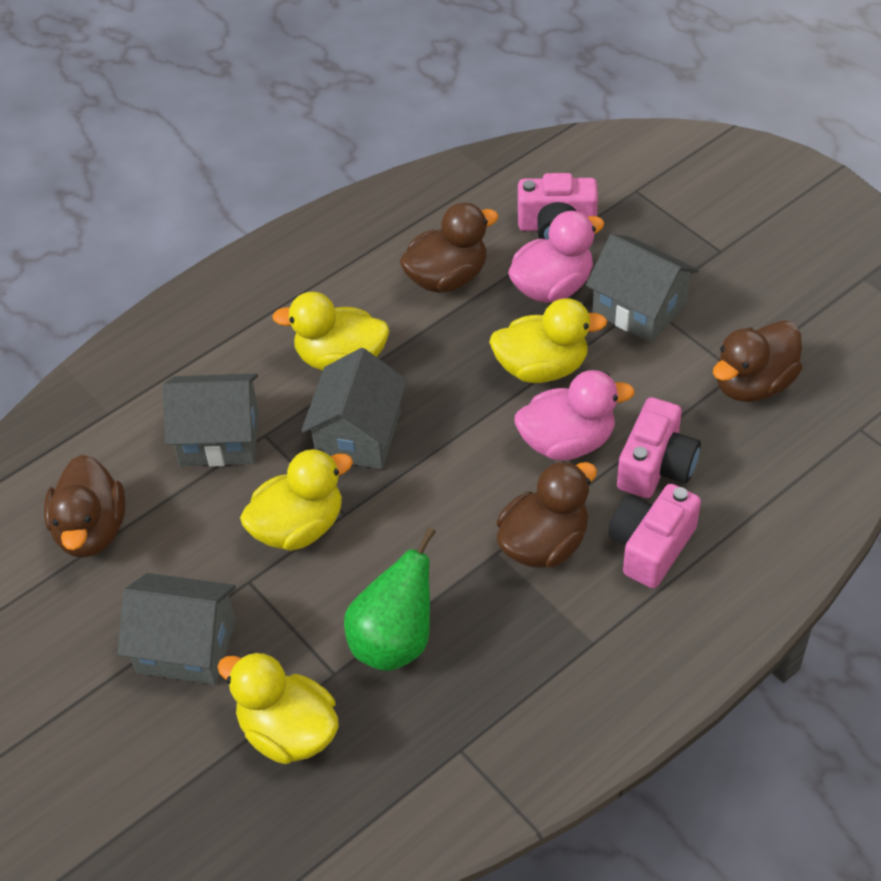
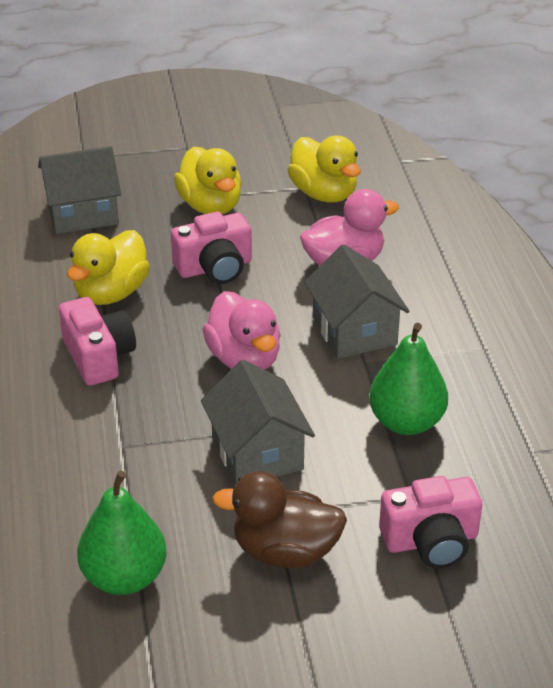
brown duck: 4 -> 1
green pear: 1 -> 2
grey house: 4 -> 3
yellow duck: 4 -> 3

